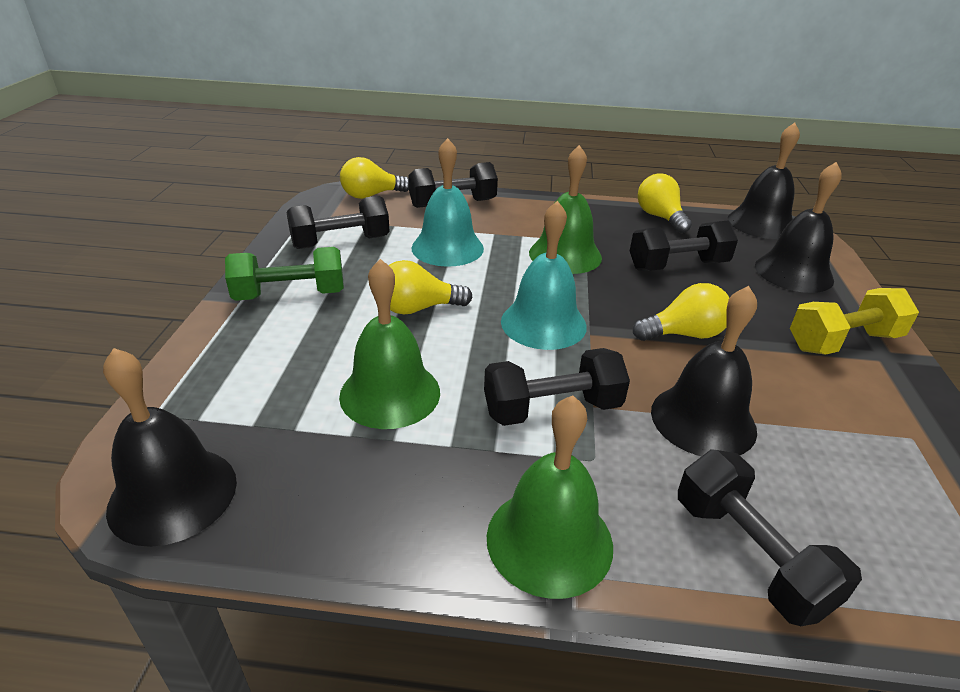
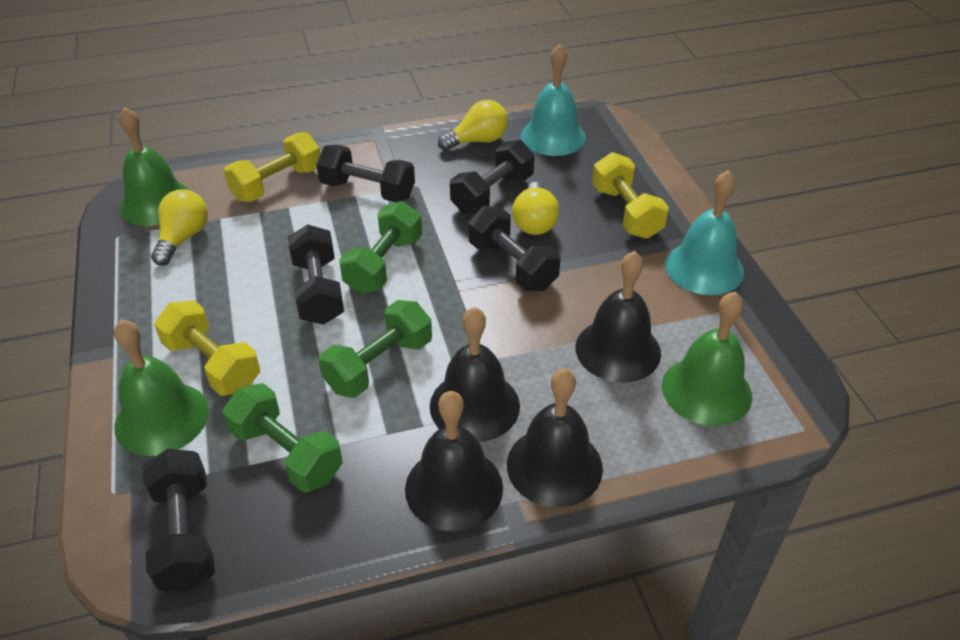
green dumbbell: 1 -> 3
yellow dumbbell: 1 -> 3
yellow light bulb: 4 -> 3

